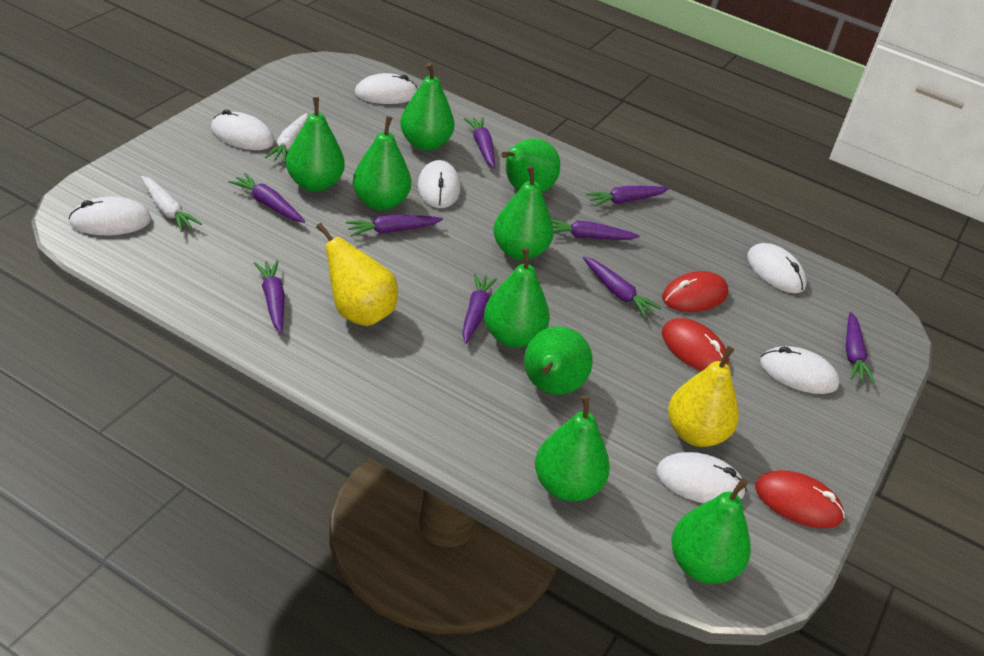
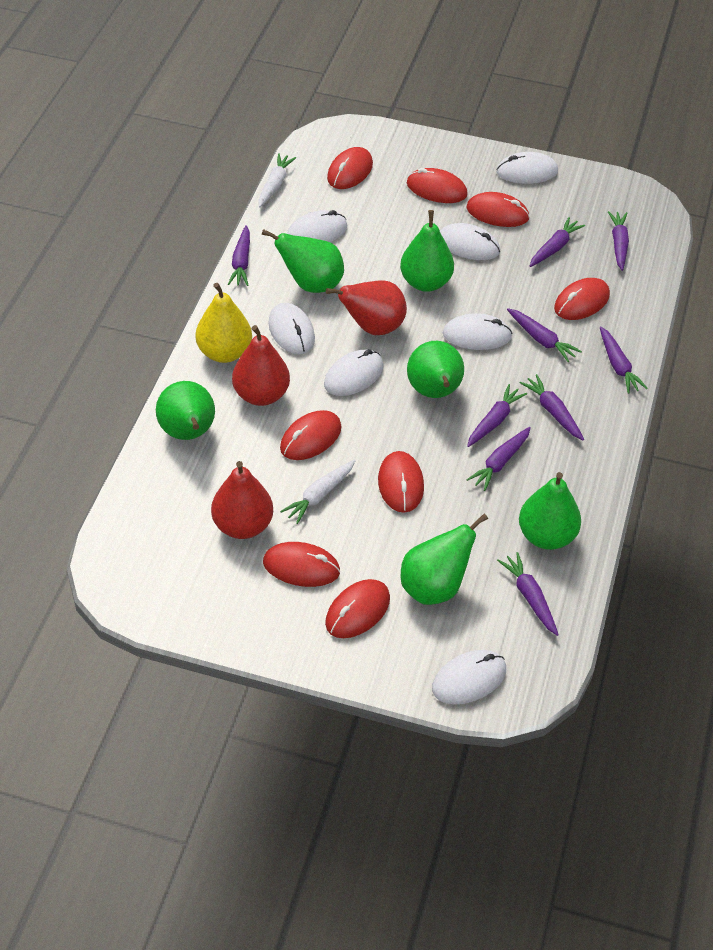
green pear: 9 -> 6
red mouse: 3 -> 8
red pear: 0 -> 3
yellow pear: 2 -> 1

